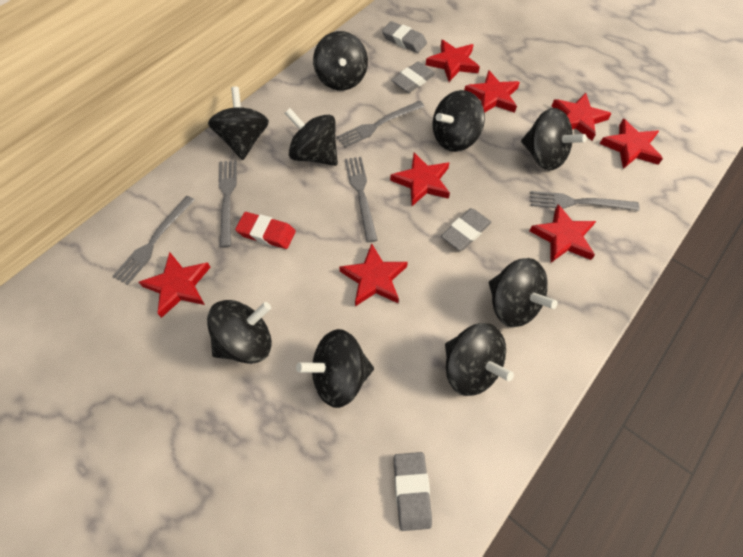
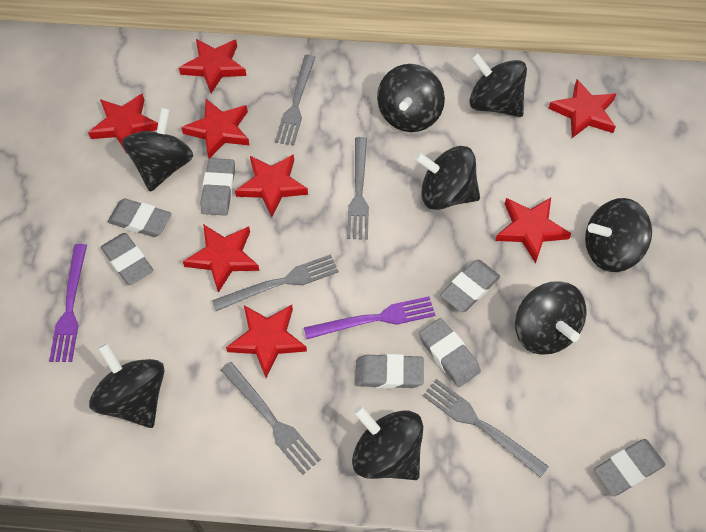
black spinning top: 9 -> 8
grey eraser: 4 -> 7
purple fork: 0 -> 2
red eraser: 1 -> 0

